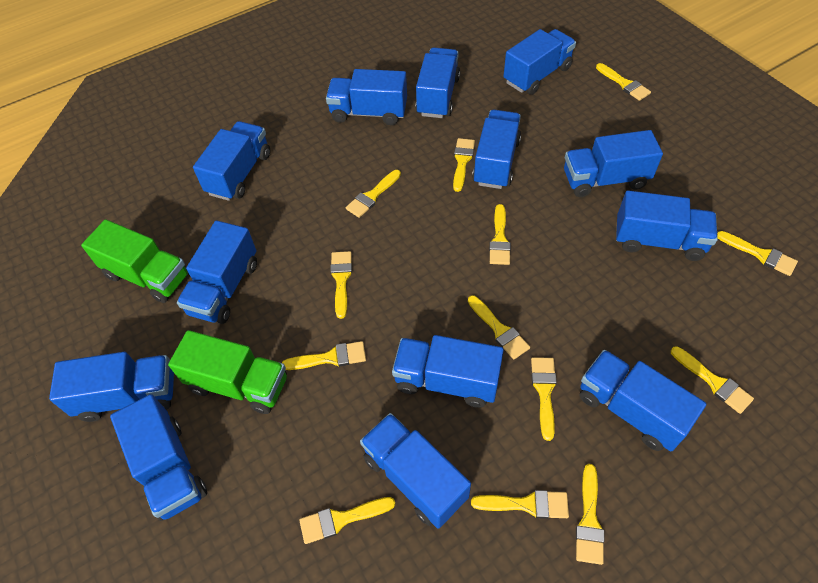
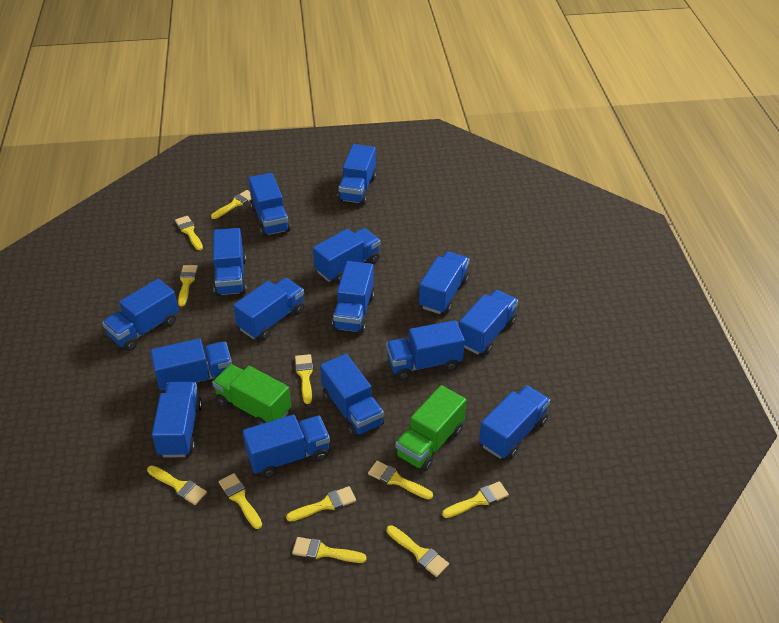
blue truck: 13 -> 15
yellow brush: 13 -> 11

